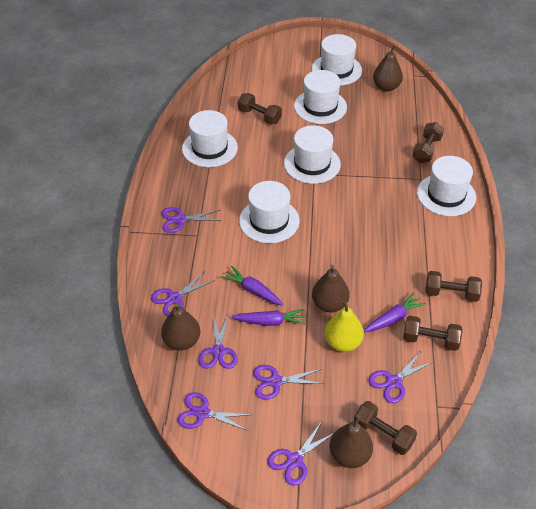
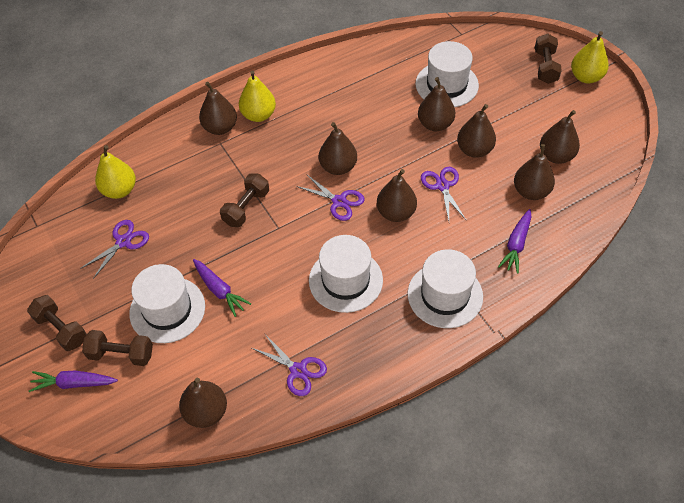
brown dumbbell: 5 -> 4
brown pear: 4 -> 8
purple scissors: 7 -> 4
white hat: 6 -> 4
yellow pear: 1 -> 3

